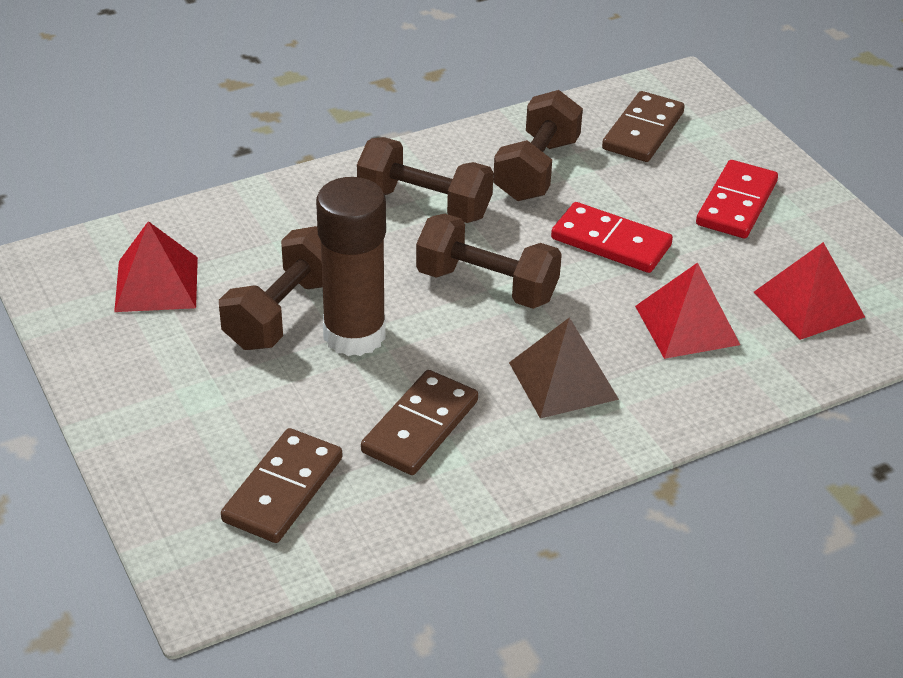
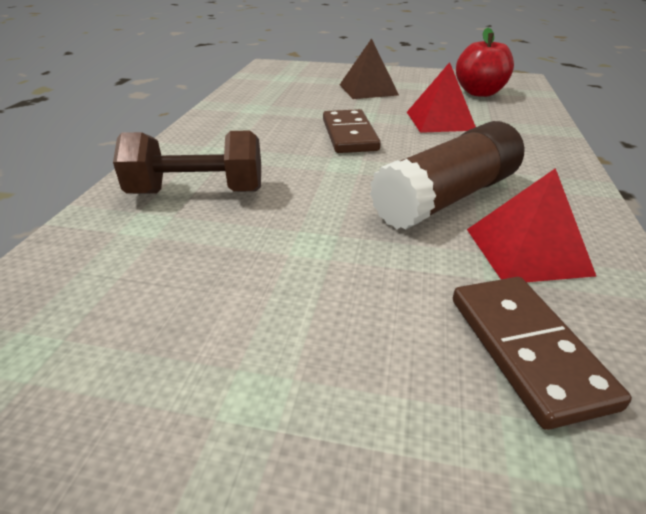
brown domino: 3 -> 2
brown dumbbell: 4 -> 1
red apple: 0 -> 1
red domino: 2 -> 0
red pyramid: 3 -> 2

